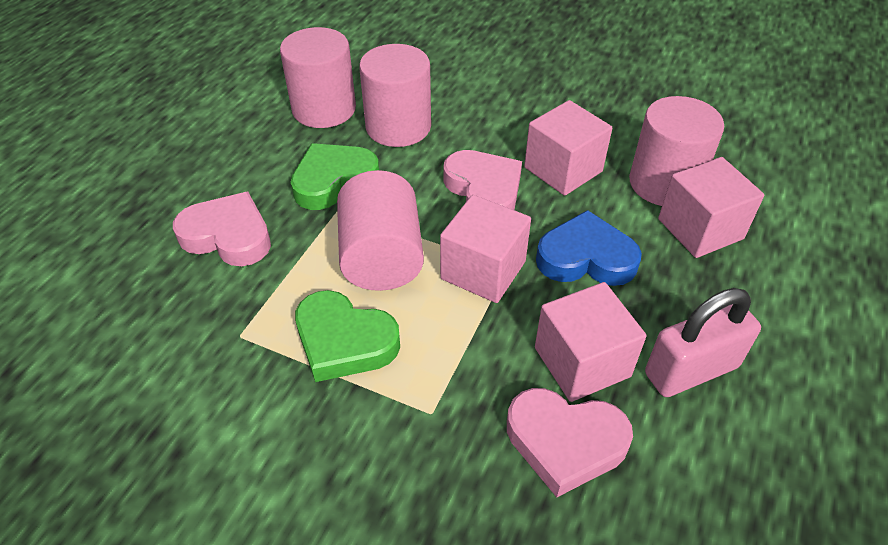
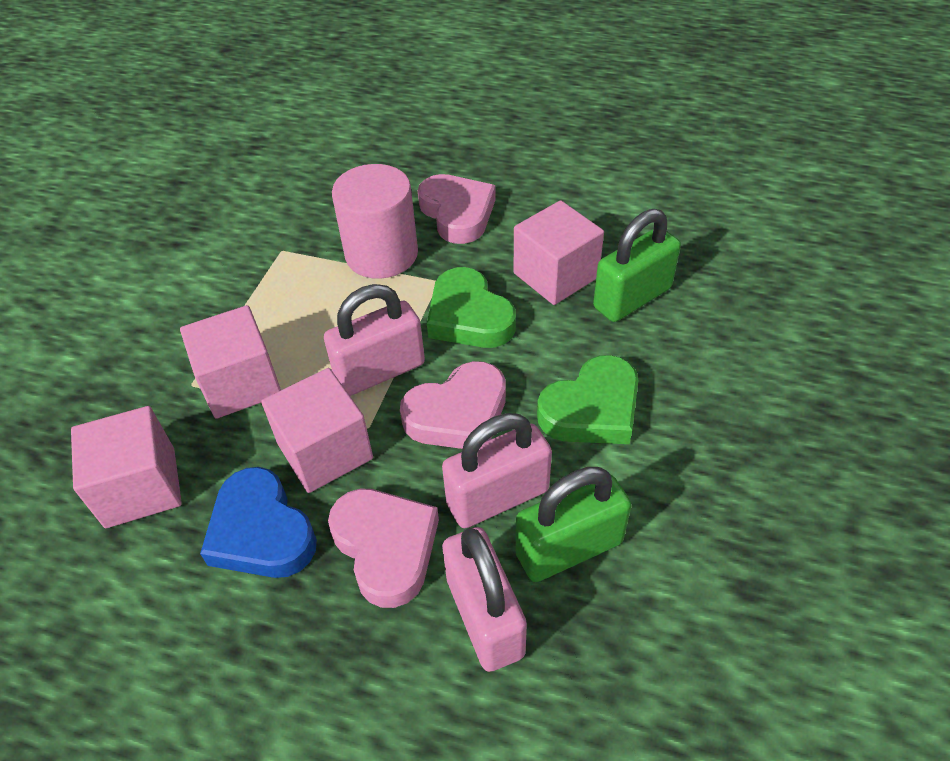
green padlock: 0 -> 2
pink cylinder: 4 -> 1
pink padlock: 1 -> 3

